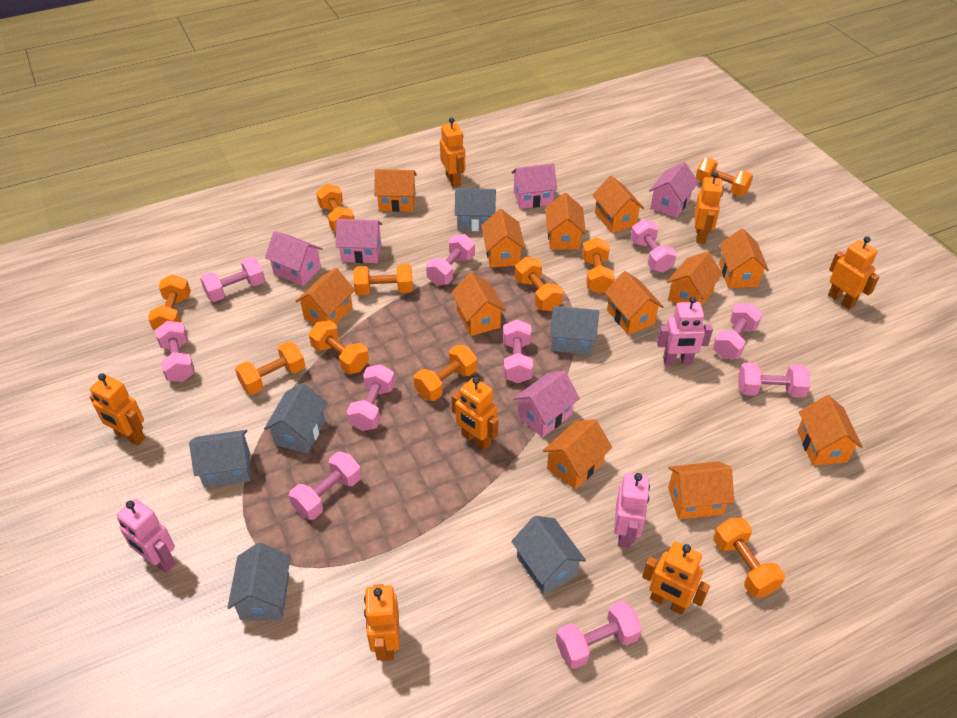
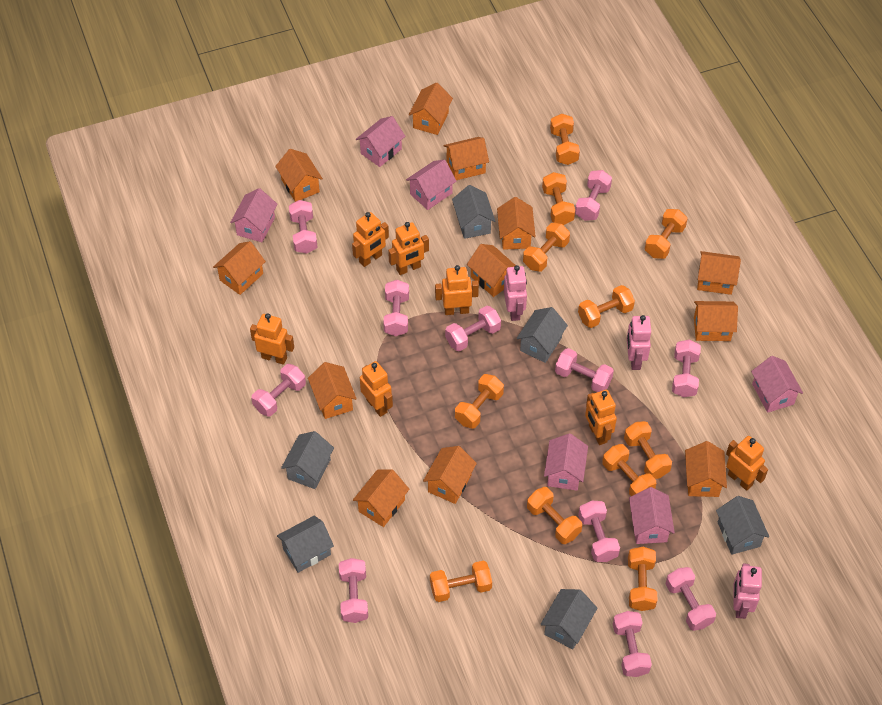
orange dumbbell: 10 -> 11
pink dumbbell: 10 -> 11
pink house: 5 -> 6

